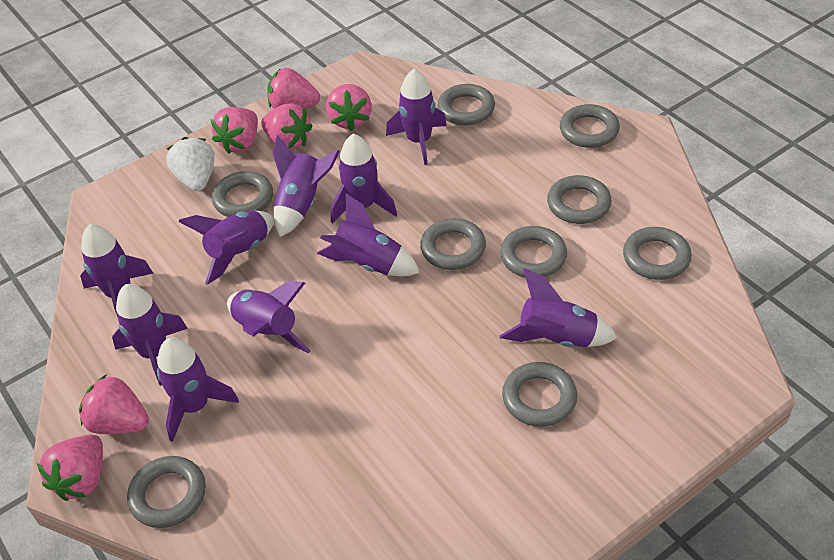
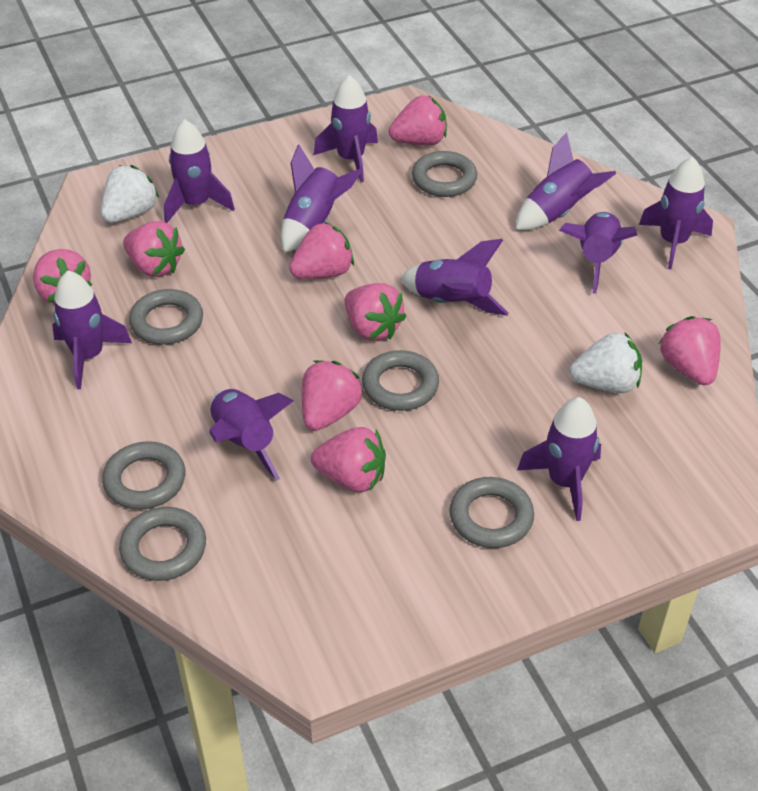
grey ring: 9 -> 6
pink strawberry: 6 -> 8
white strawberry: 1 -> 2

